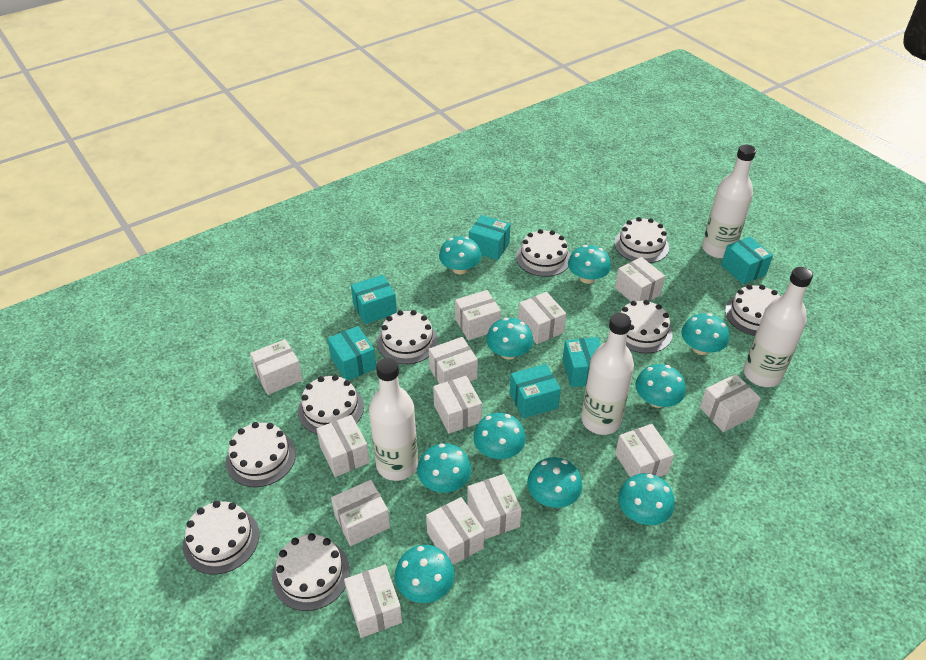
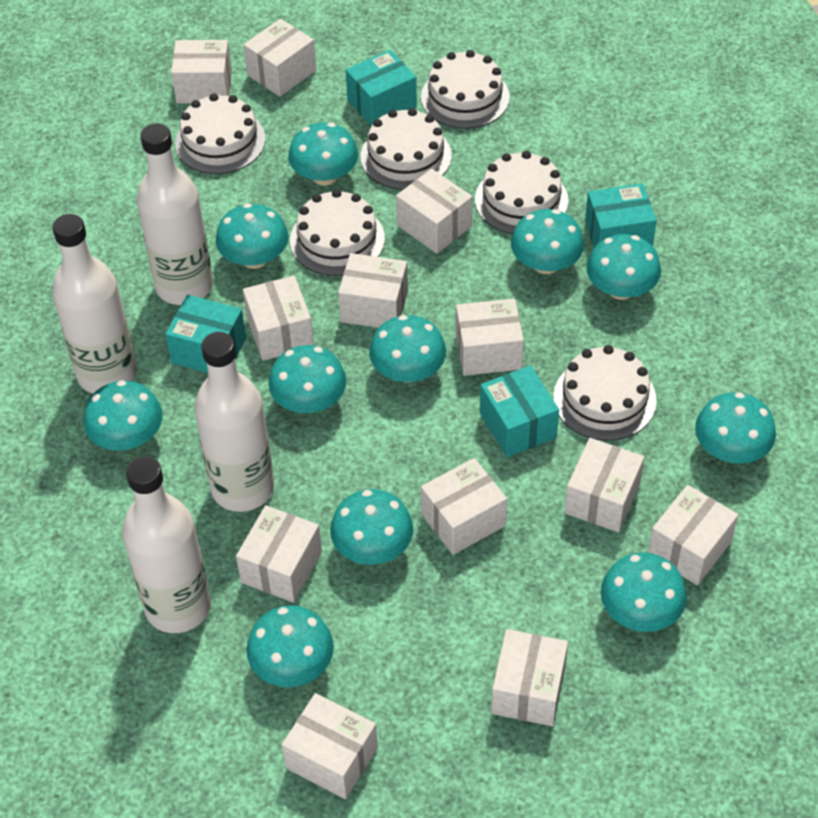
turquoise box: 6 -> 4
turquoise mushroom: 10 -> 11
white box: 13 -> 12
white cake: 9 -> 6

